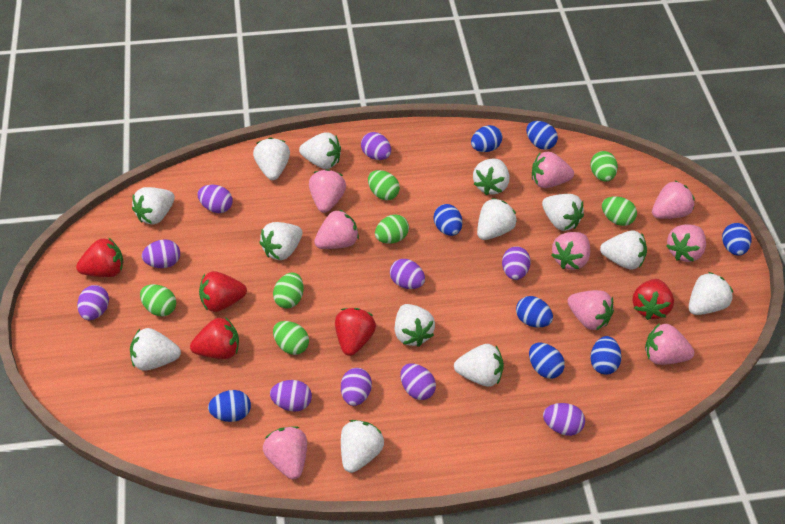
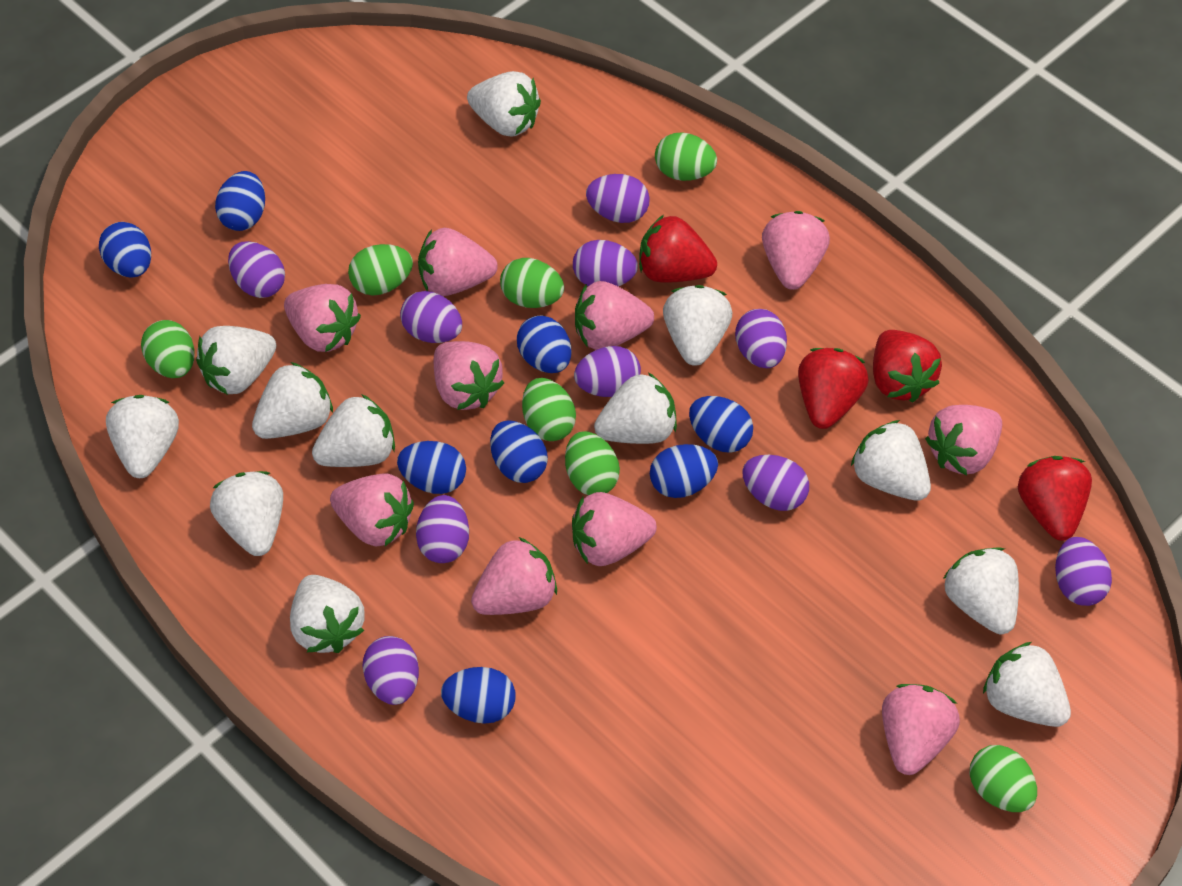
pink strawberry: 9 -> 10
red strawberry: 5 -> 4
white strawberry: 13 -> 12

